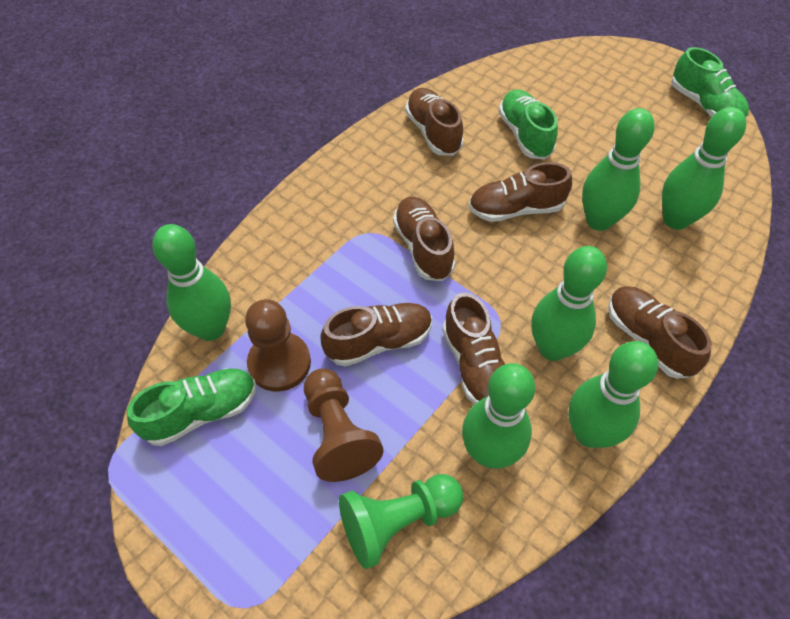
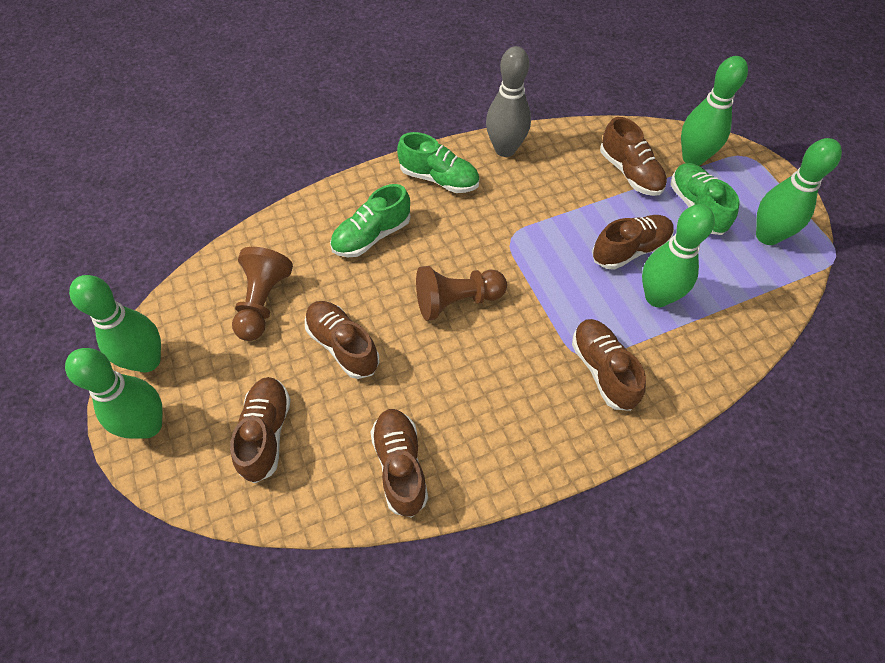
green bowling pin: 6 -> 5
green pawn: 1 -> 0
grey bowling pin: 0 -> 1

